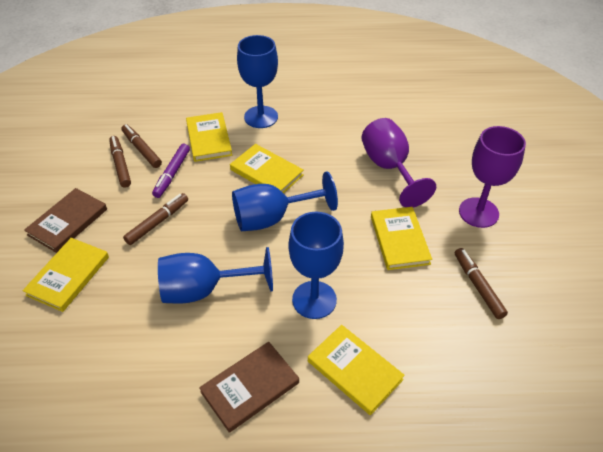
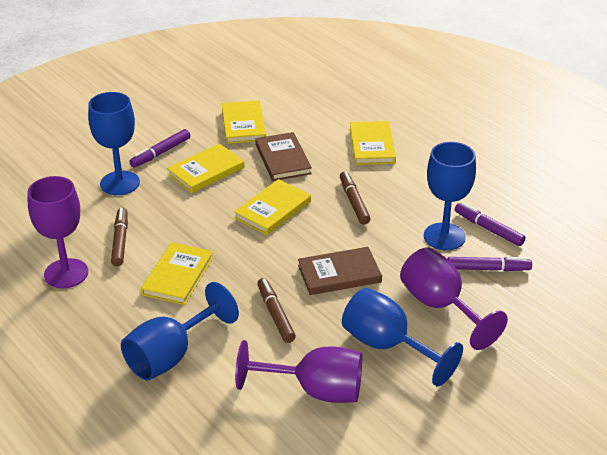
brown marker: 4 -> 3
purple goblet: 2 -> 3
purple marker: 1 -> 3

